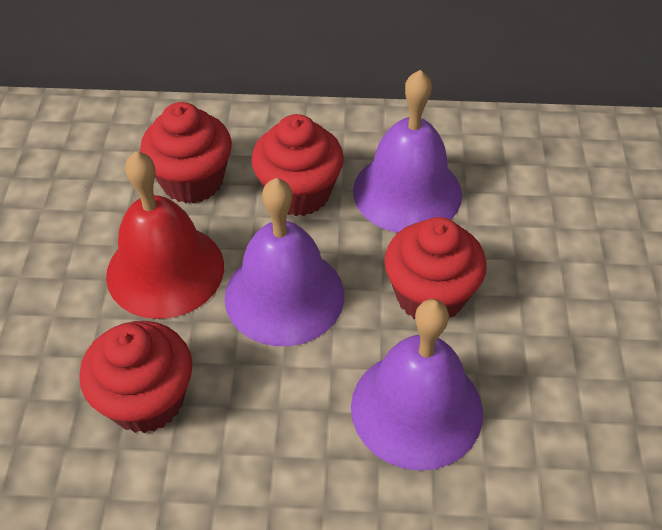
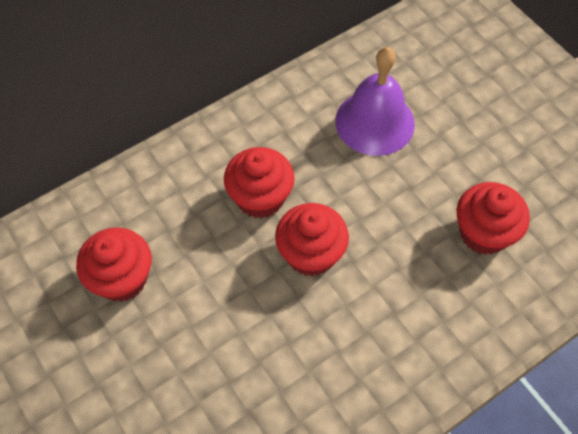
purple bell: 3 -> 1
red bell: 1 -> 0

